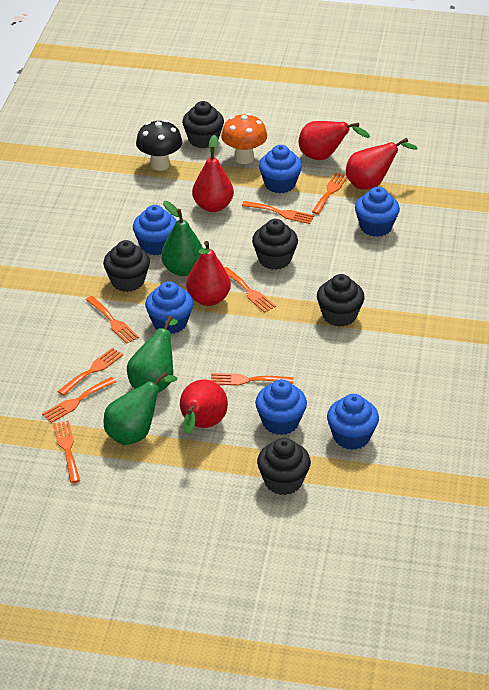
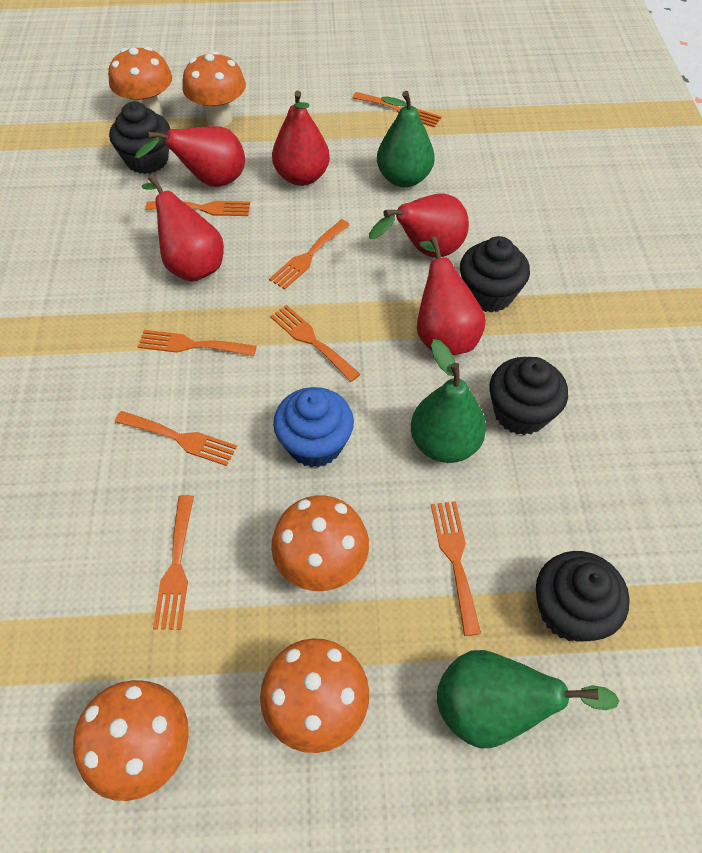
black cupcake: 5 -> 4
black mushroom: 1 -> 0
blue cupcake: 6 -> 1
orange mushroom: 1 -> 5

